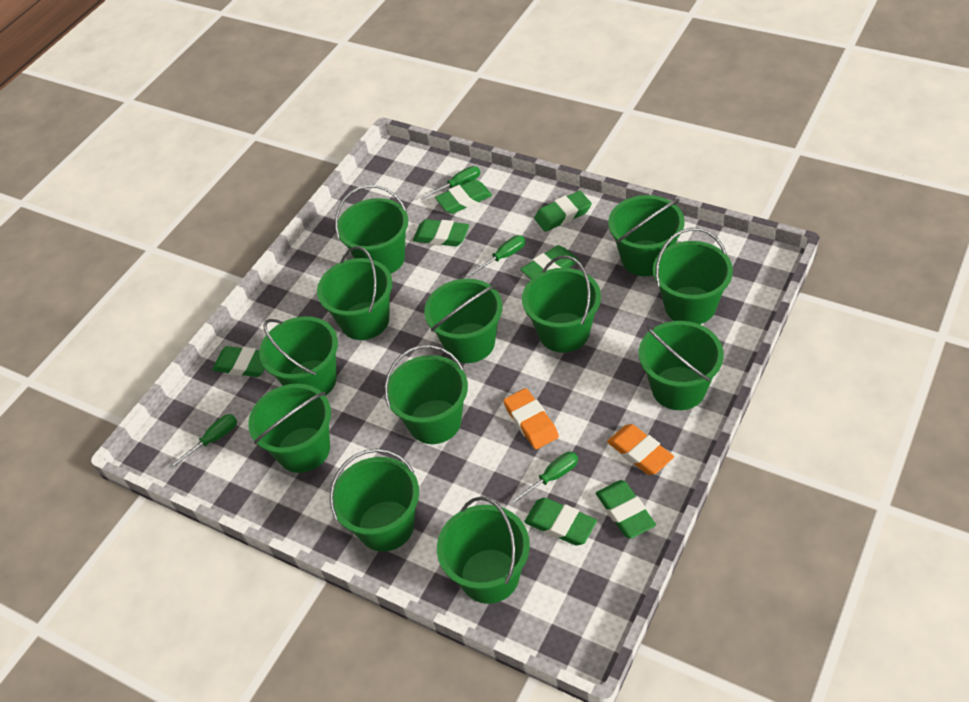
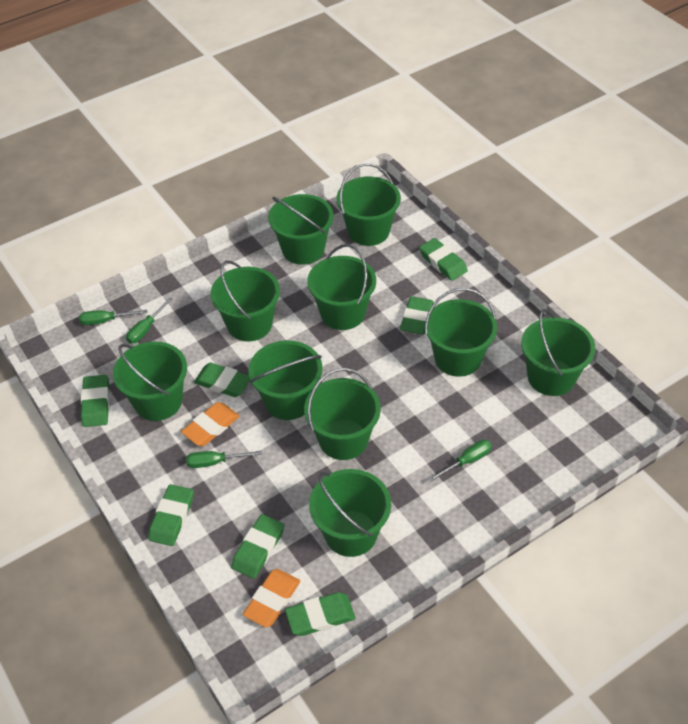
green bucket: 12 -> 10

